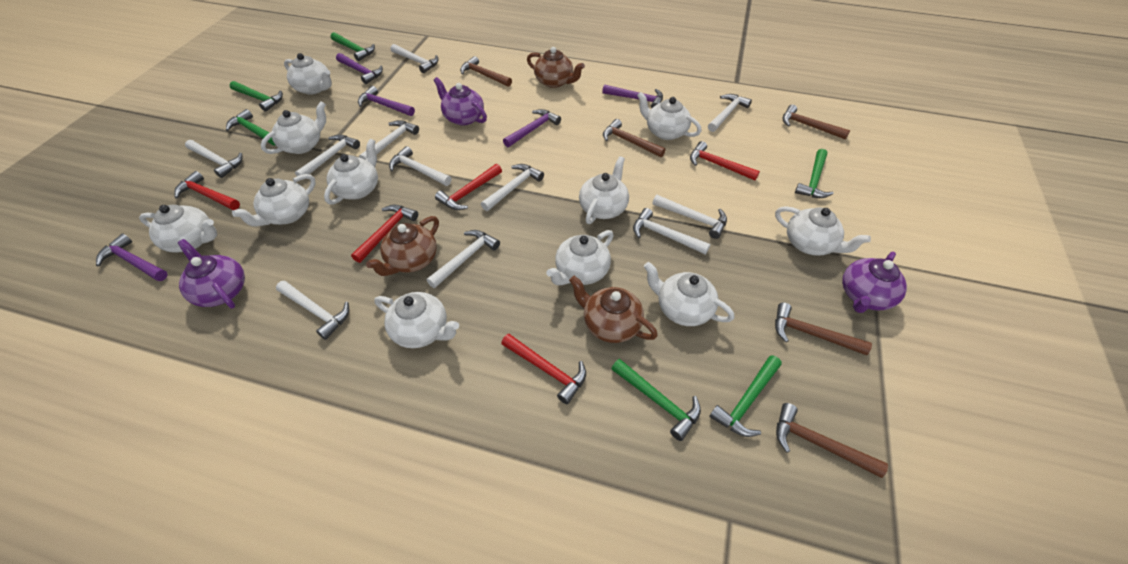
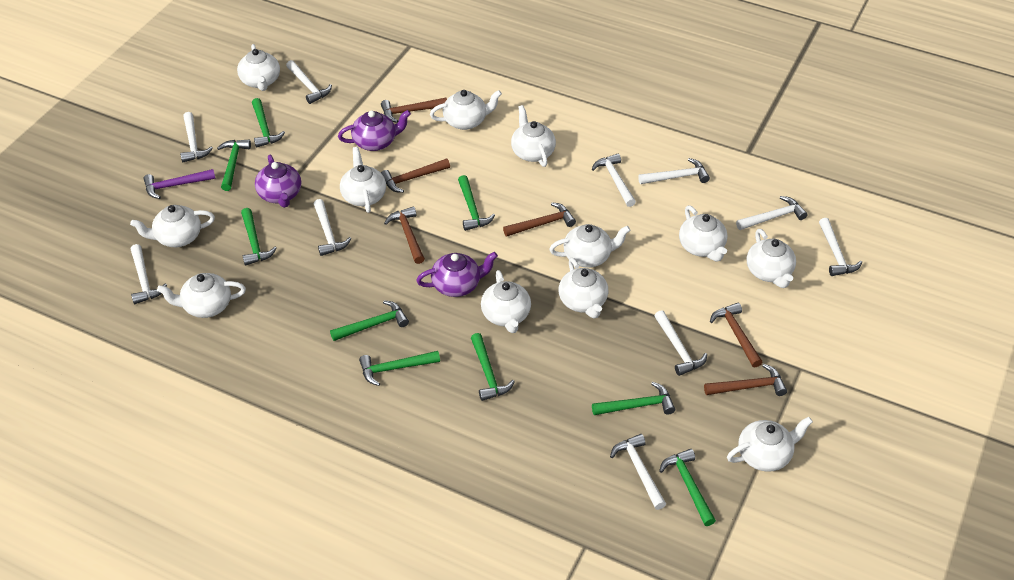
brown hammer: 5 -> 6
brown teapot: 3 -> 0
green hammer: 6 -> 9
purple hammer: 5 -> 1
red hammer: 5 -> 0
white hammer: 11 -> 10
white teapot: 11 -> 12

